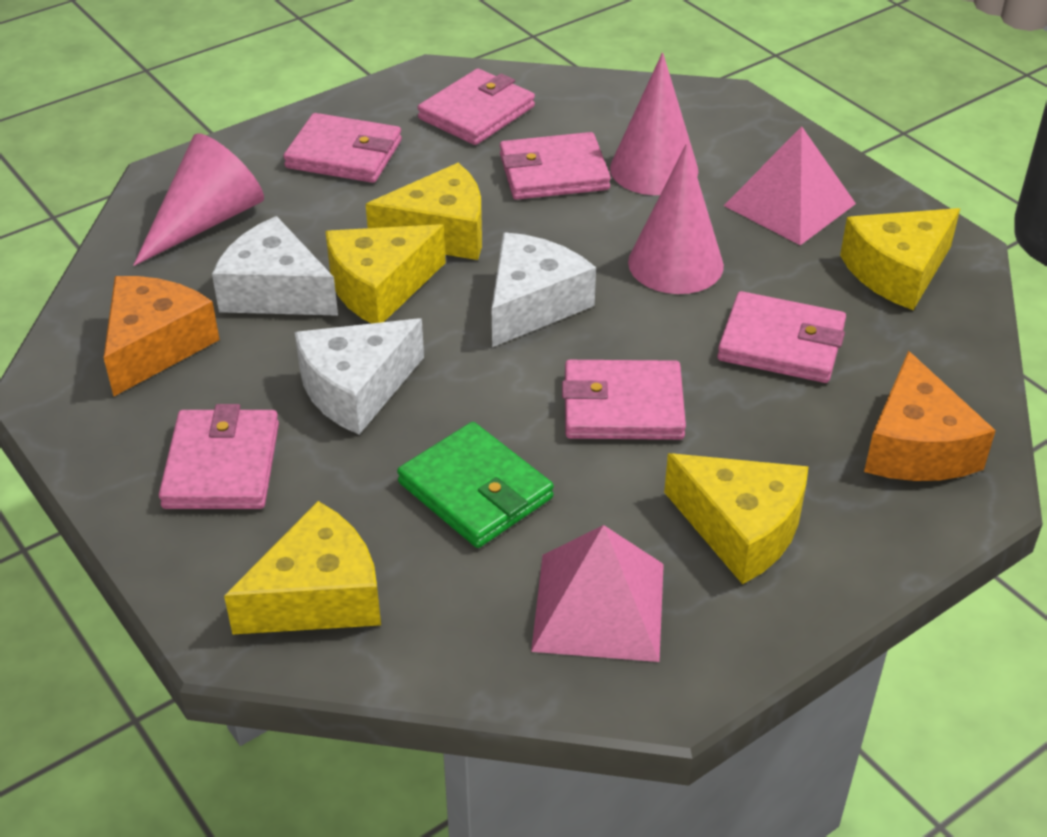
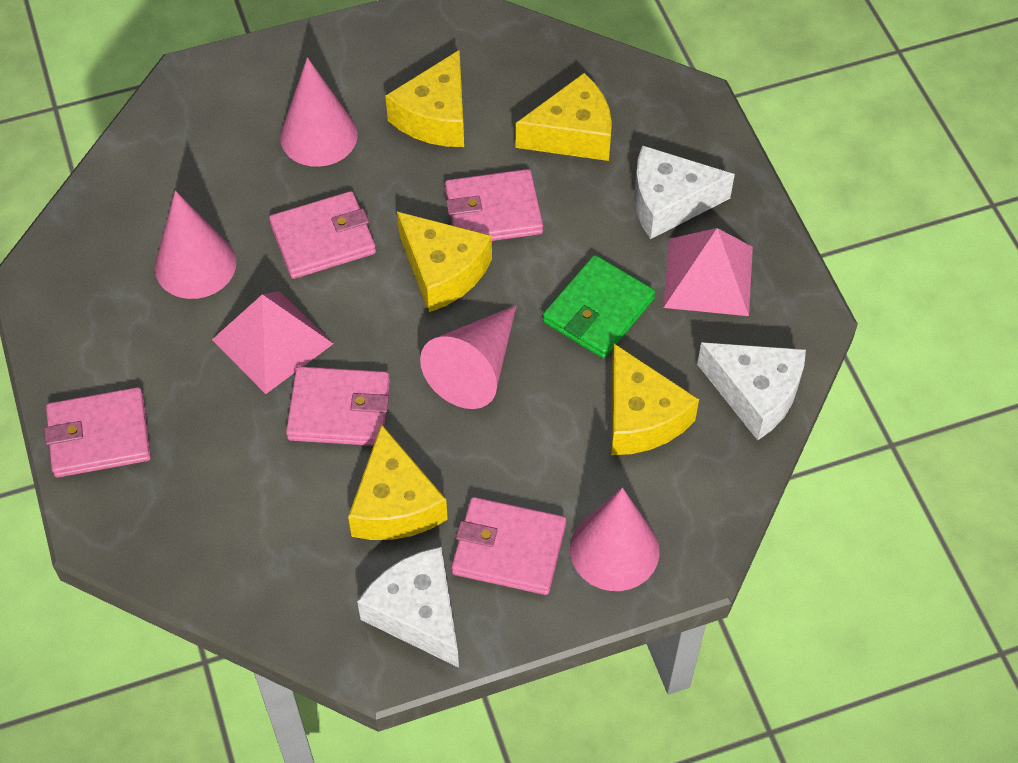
orange cheese: 2 -> 0
pink cone: 3 -> 4
pink wallet: 6 -> 5

